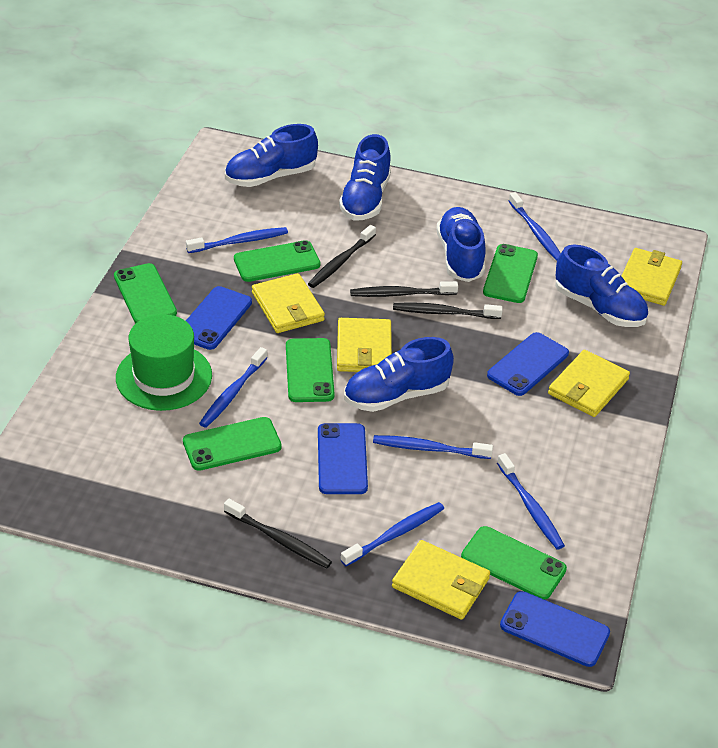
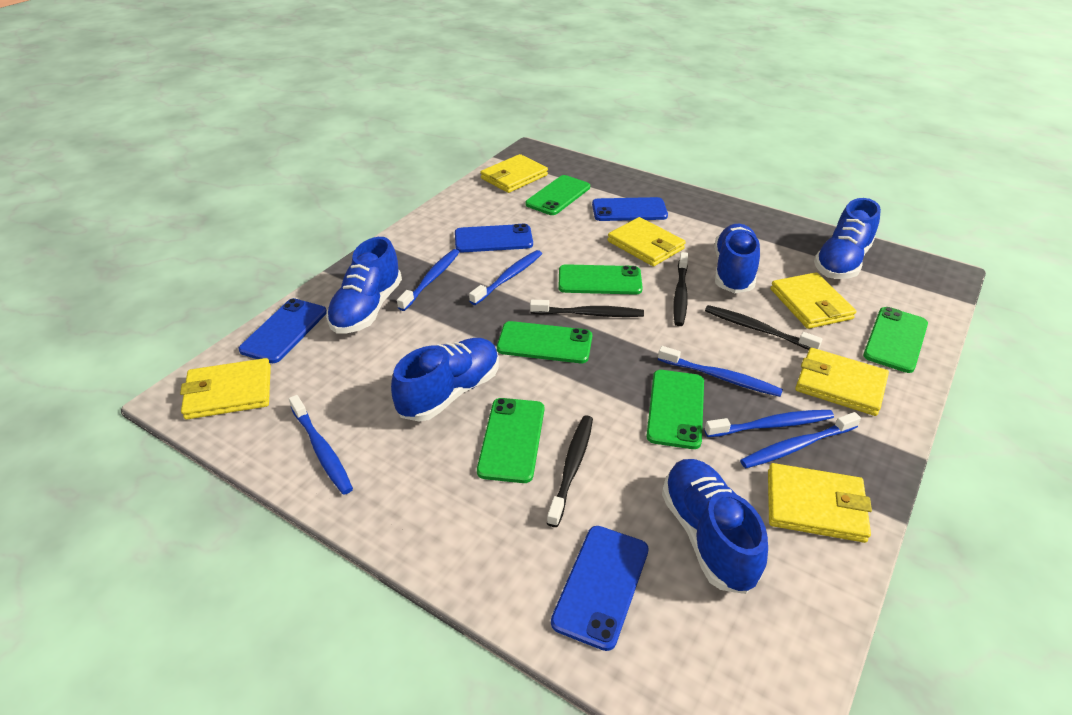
green hat: 1 -> 0
yellow wallet: 5 -> 6

